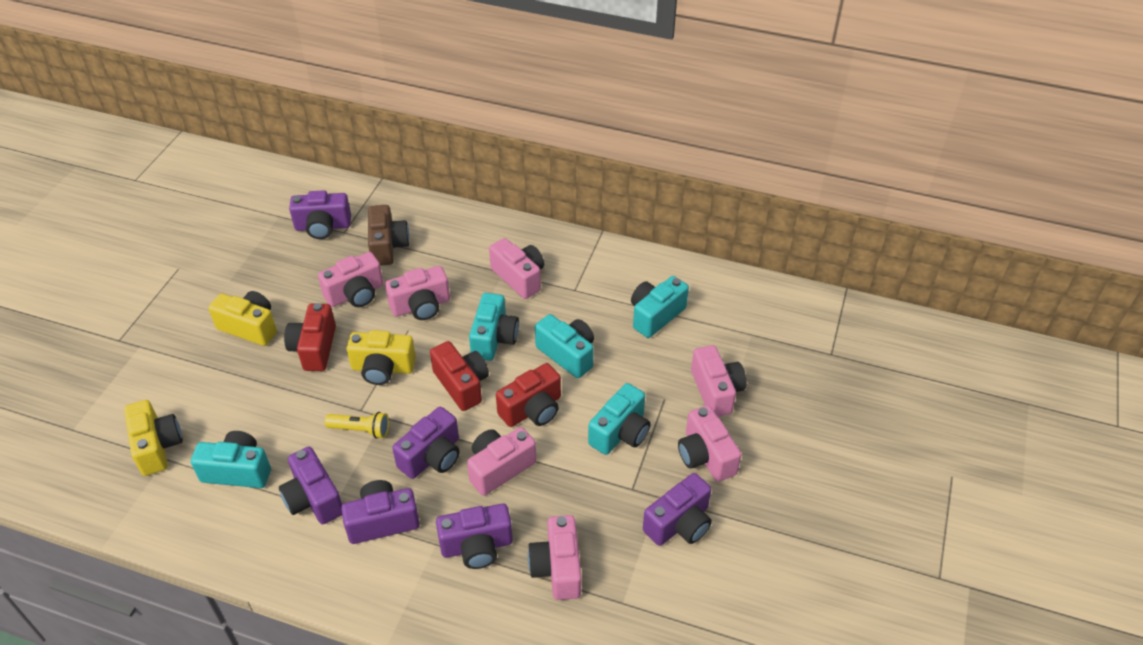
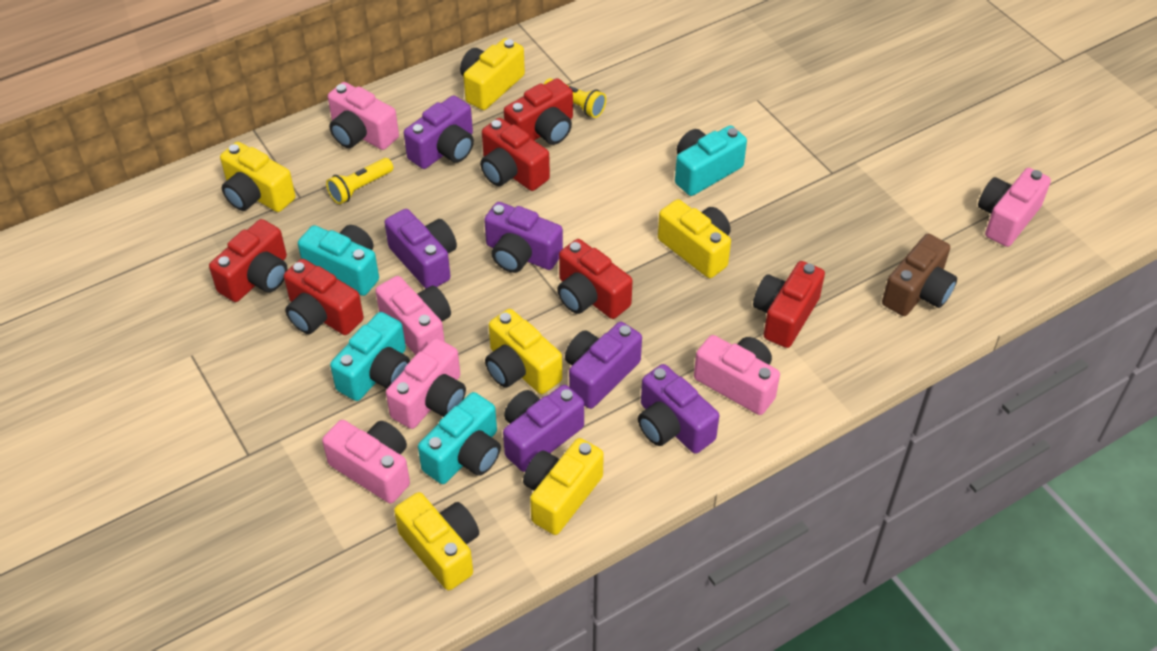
pink camera: 7 -> 6
red camera: 3 -> 6
turquoise camera: 5 -> 4
yellow camera: 3 -> 6
yellow flashlight: 1 -> 2

